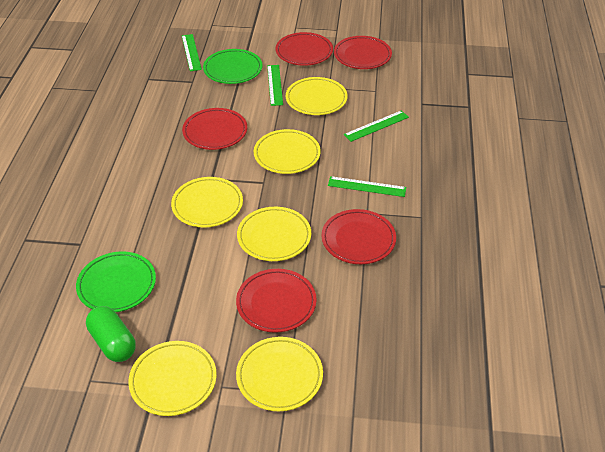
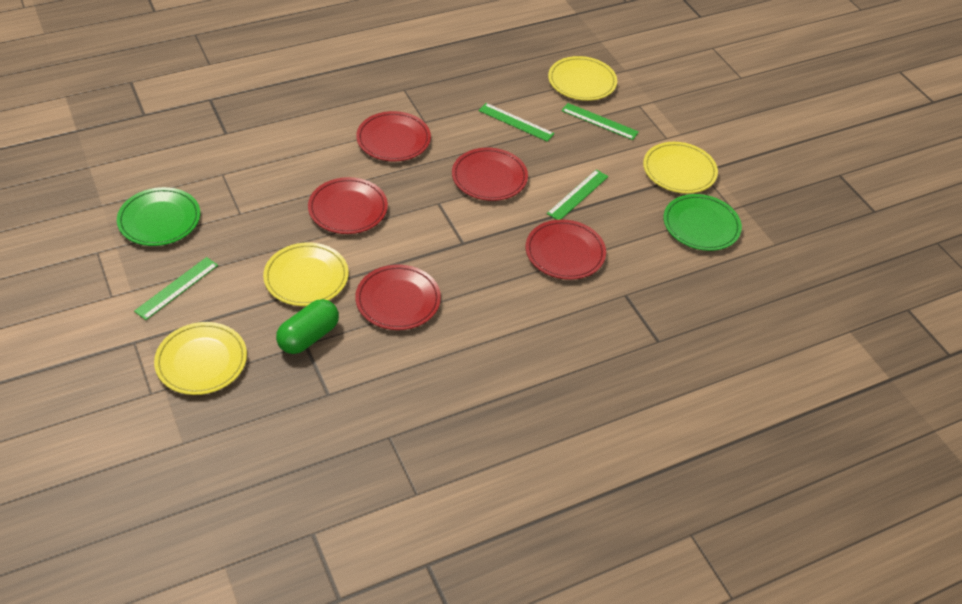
yellow plate: 6 -> 4

